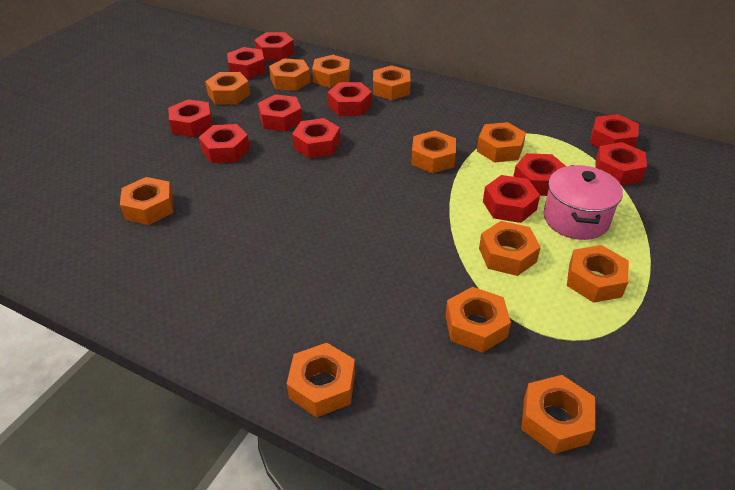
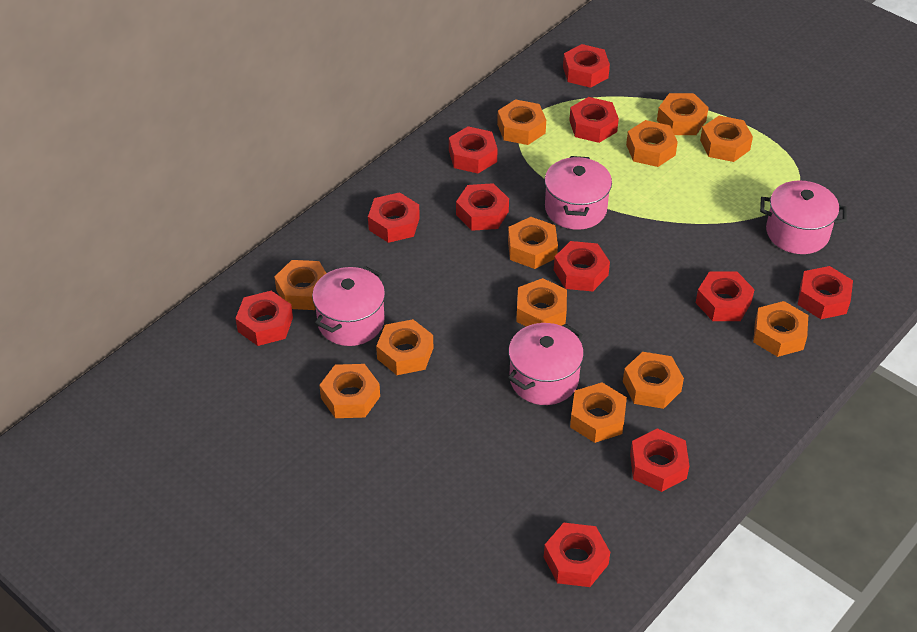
pink pot: 1 -> 4

